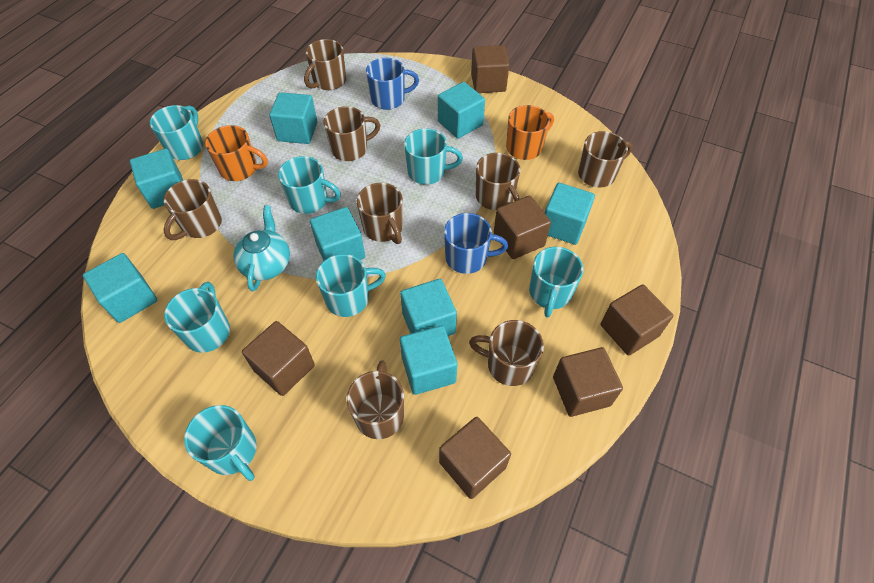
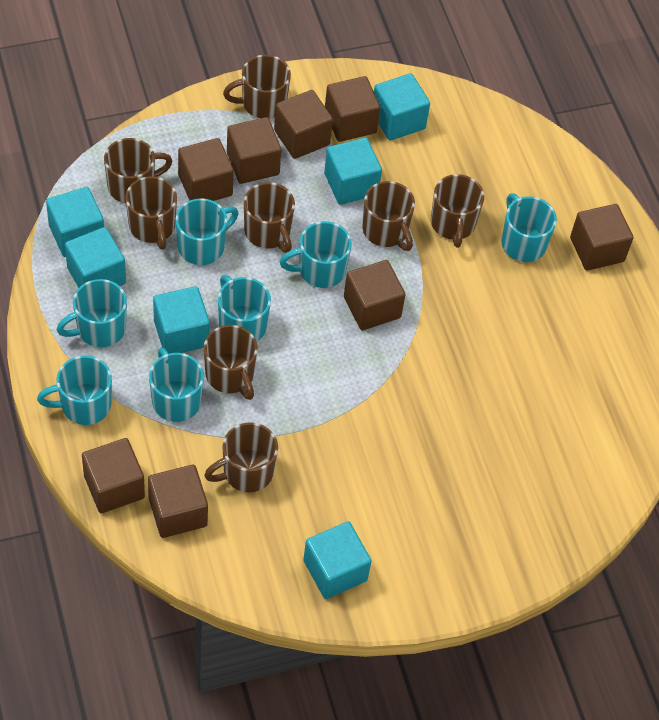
blue mug: 2 -> 0
brown cube: 6 -> 8
orange mug: 2 -> 0
turquoise cube: 8 -> 6
turquoise teapot: 1 -> 0

